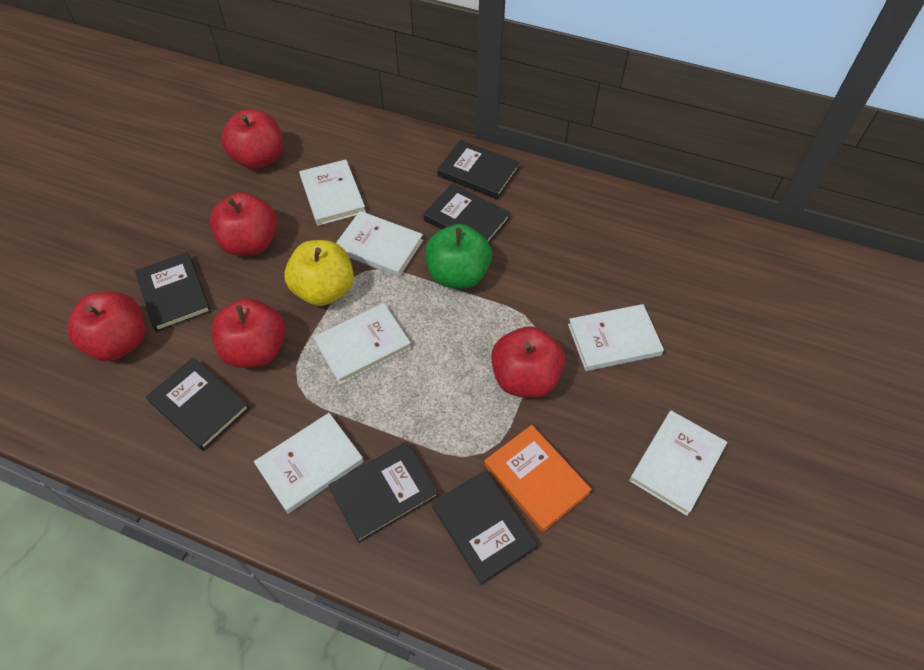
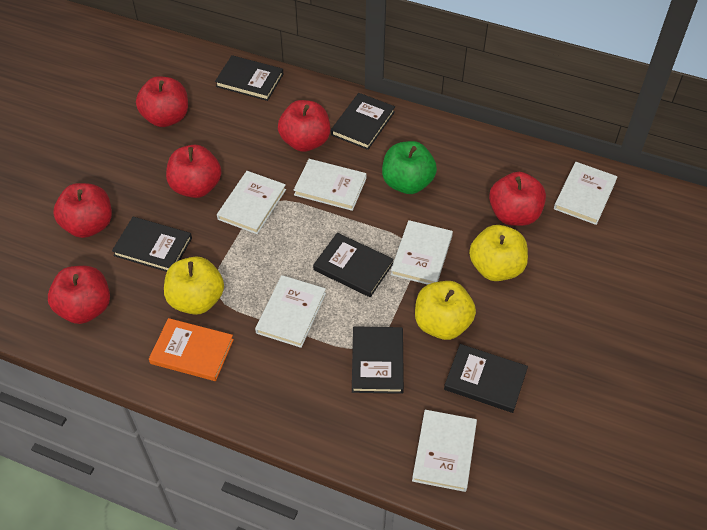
red apple: 5 -> 6
yellow apple: 1 -> 3

